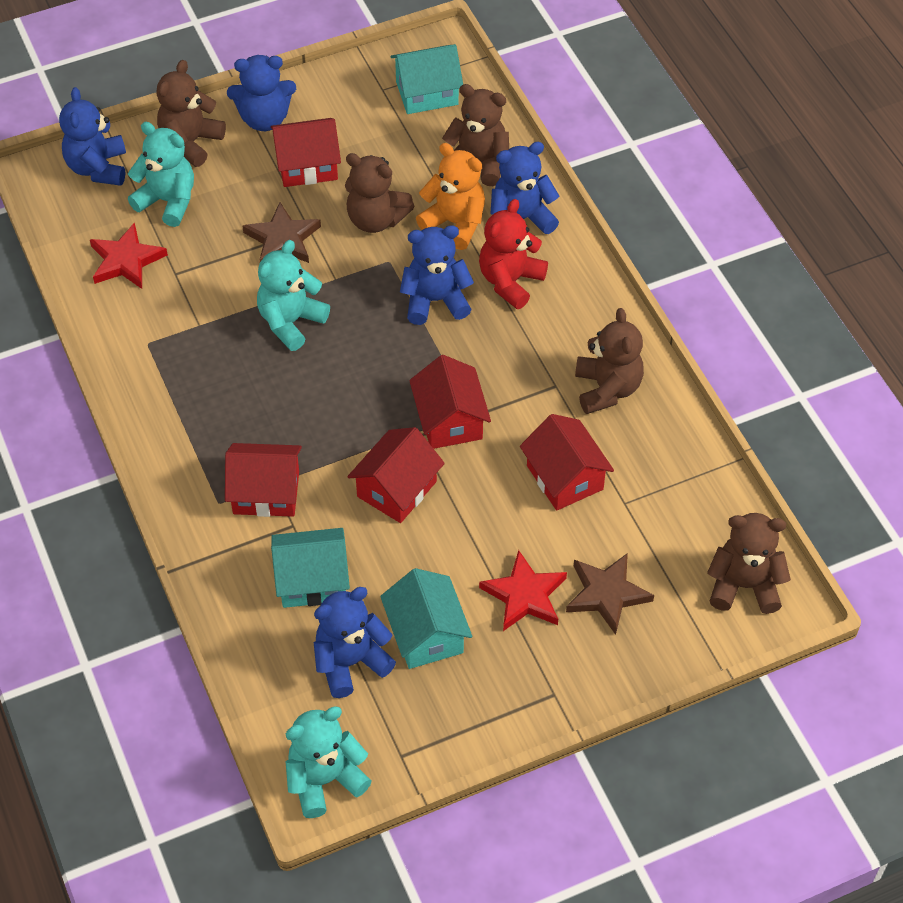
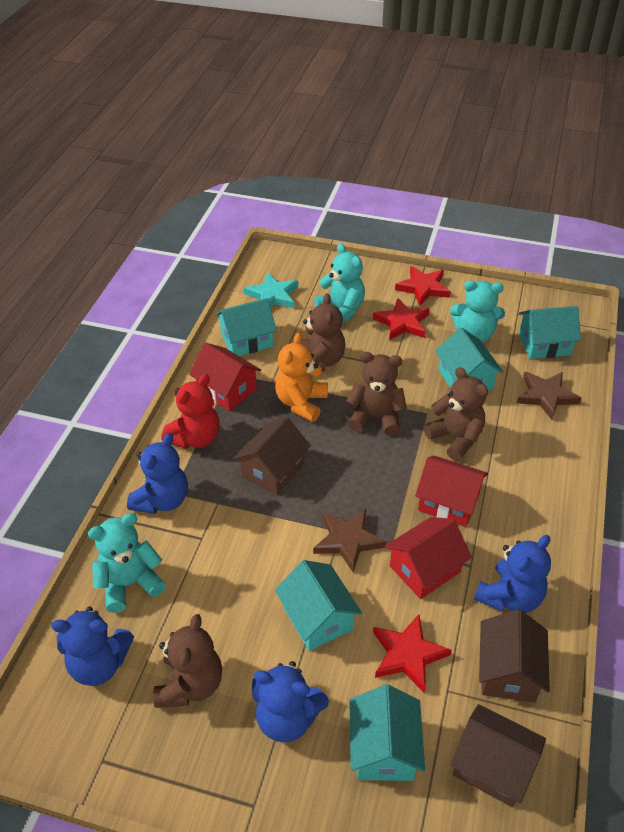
blue teddy bear: 5 -> 4
brown house: 0 -> 3
brown teddy bear: 5 -> 4
red house: 5 -> 3
red star: 2 -> 3
turquoise house: 3 -> 5
turquoise star: 0 -> 1

